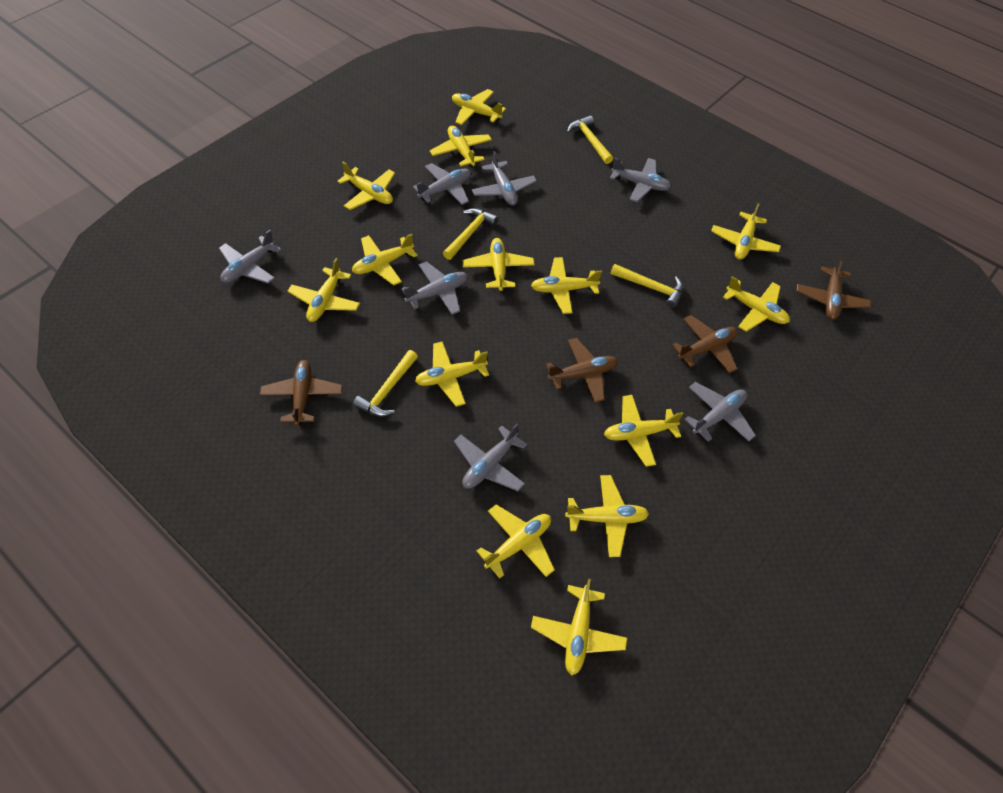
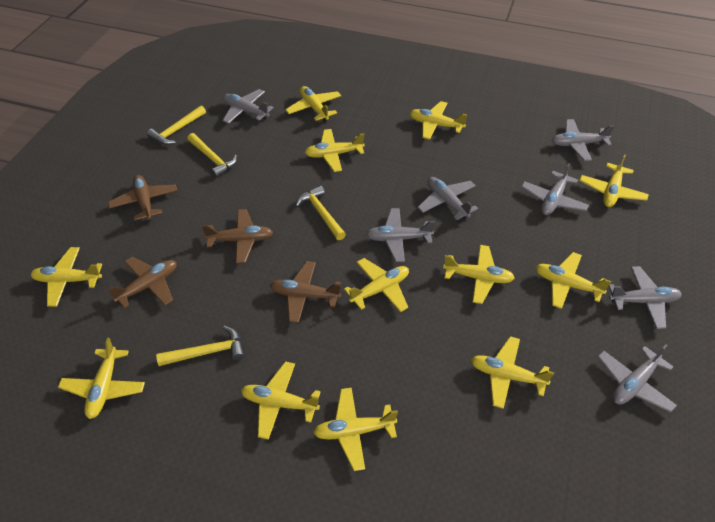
yellow plane: 14 -> 12

